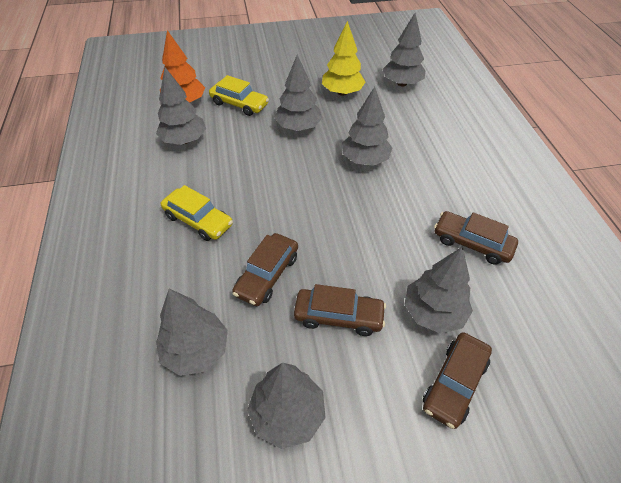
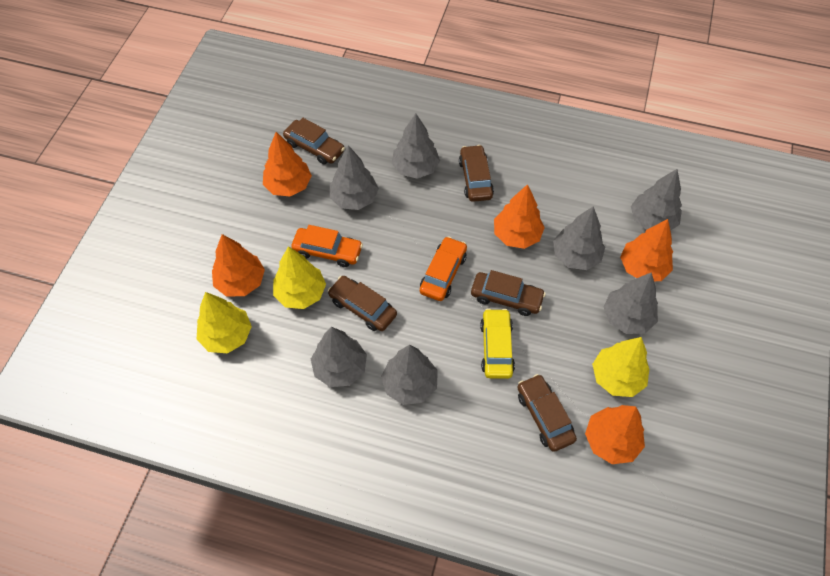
brown car: 4 -> 5
orange car: 0 -> 2
orange tree: 1 -> 5
yellow car: 2 -> 1
yellow tree: 1 -> 3

